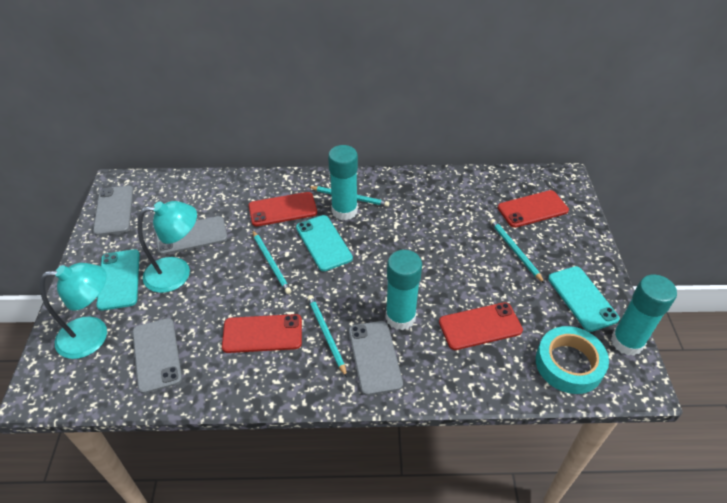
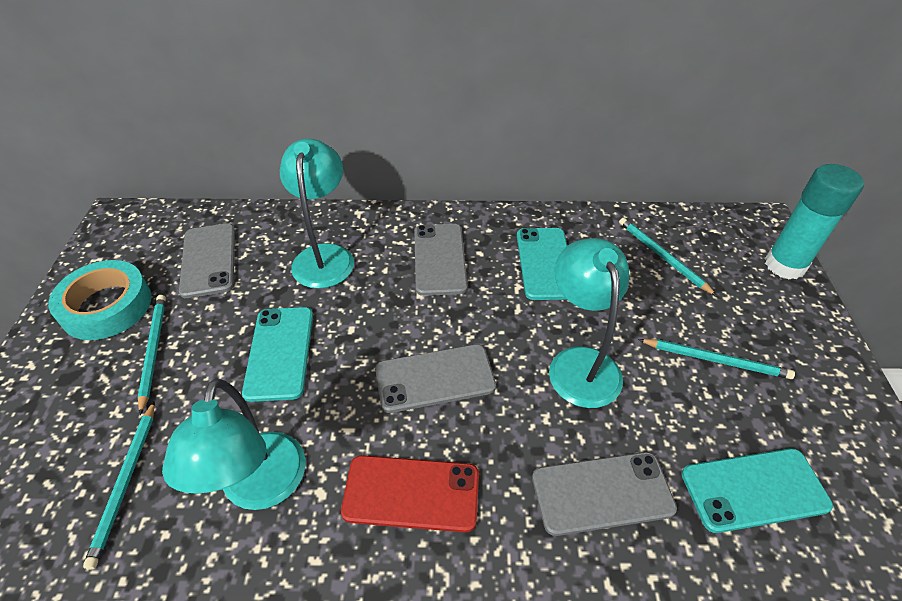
red phone: 4 -> 1
turquoise glue stick: 3 -> 1
turquoise lamp: 2 -> 3

